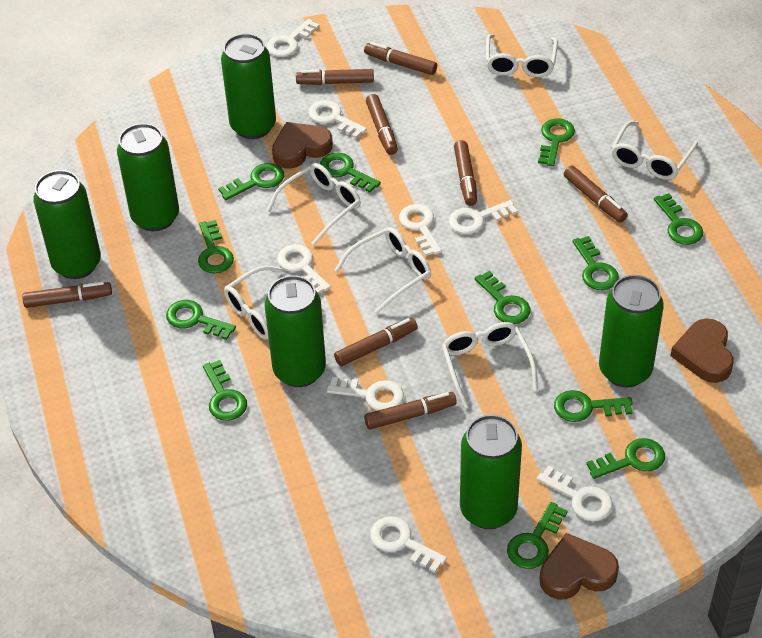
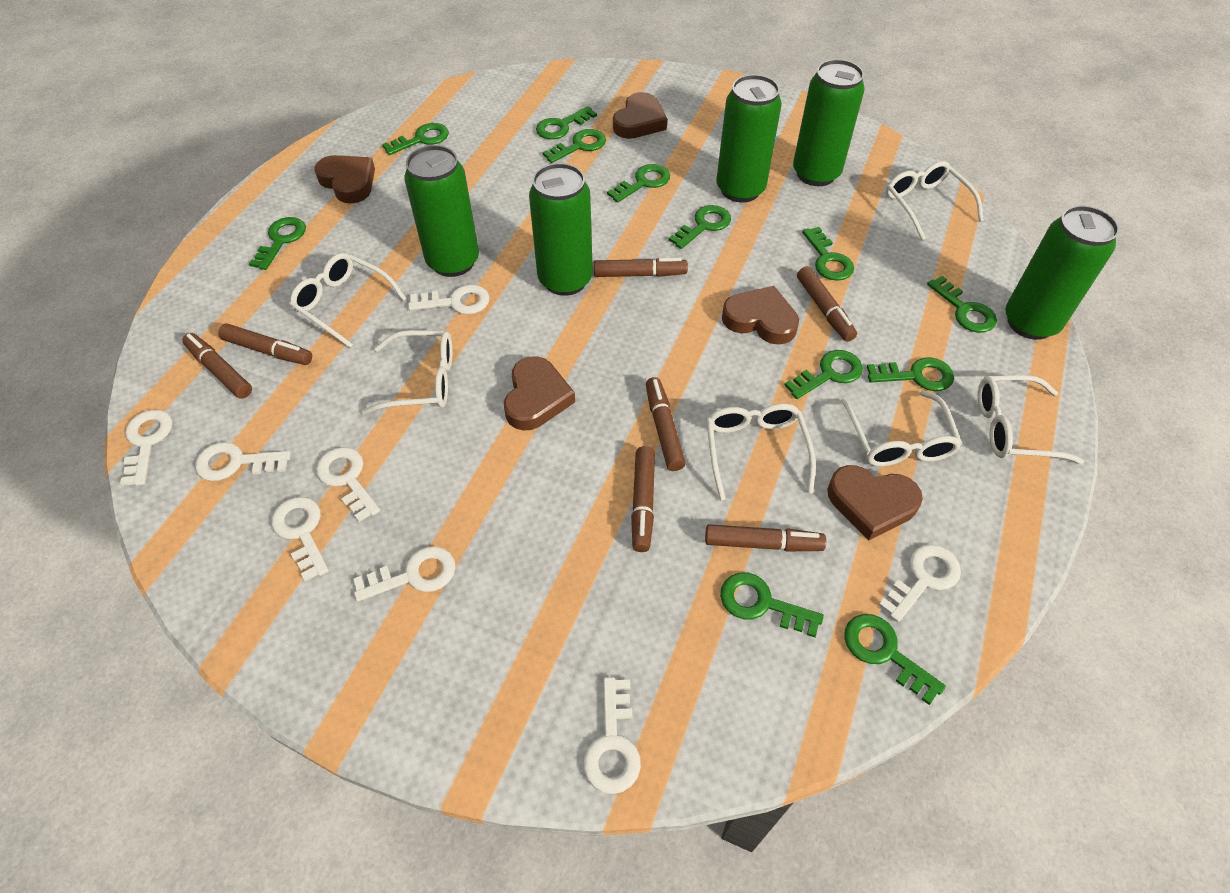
brown heart: 3 -> 5
brown marker: 8 -> 7
green can: 6 -> 5

